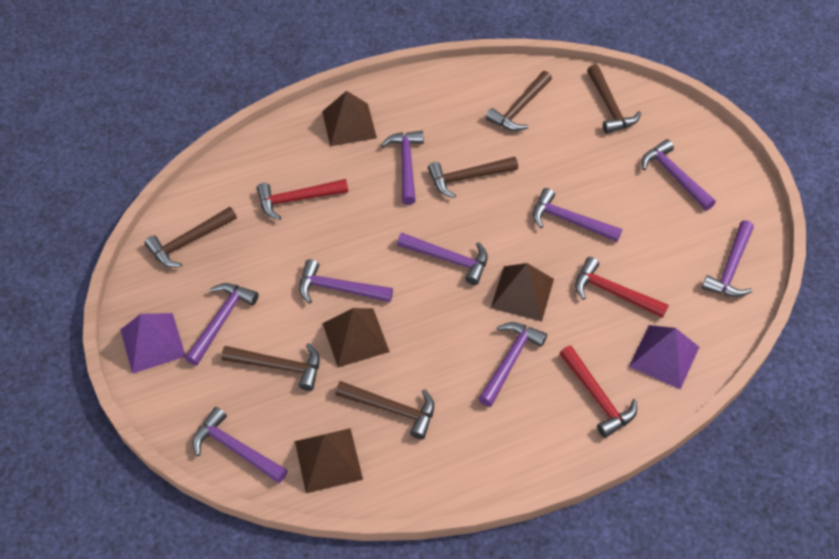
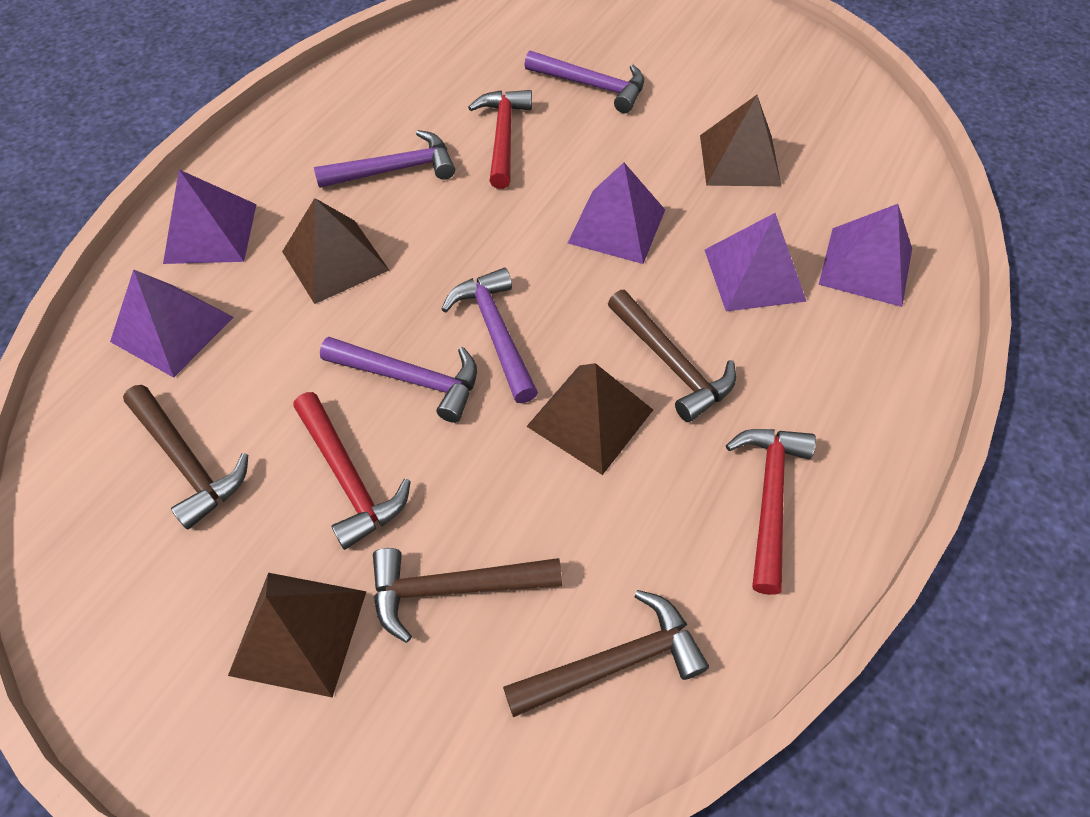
brown hammer: 6 -> 4
purple hammer: 9 -> 4
purple pyramid: 2 -> 5

